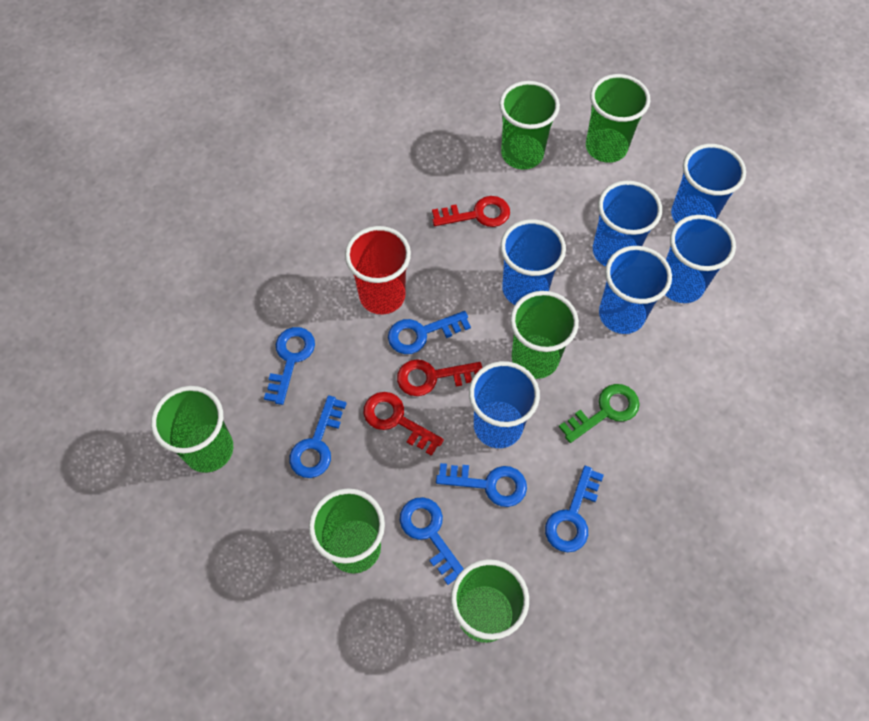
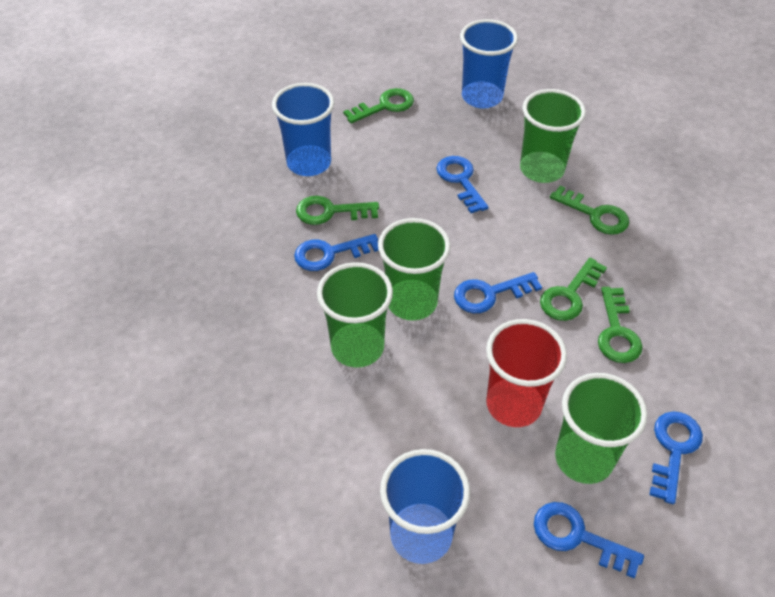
blue cup: 6 -> 3
blue key: 6 -> 5
green cup: 6 -> 4
green key: 1 -> 5
red key: 3 -> 0

